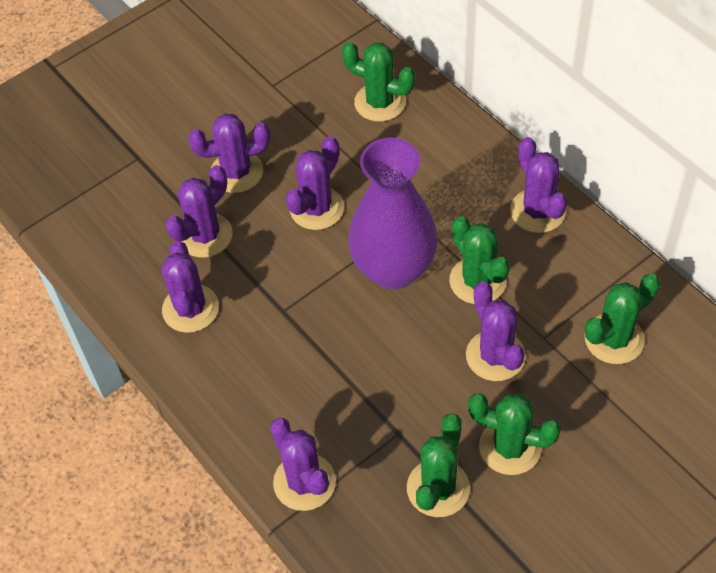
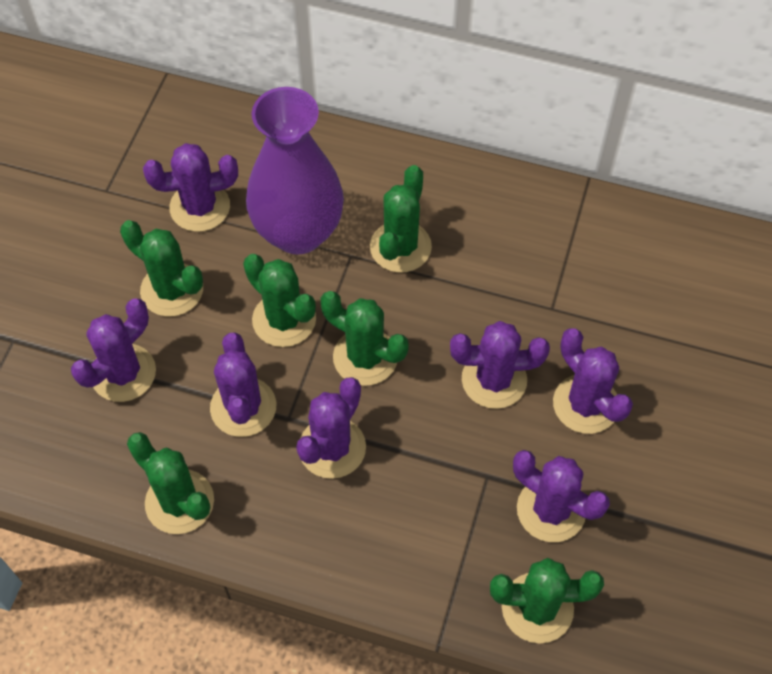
green cactus: 5 -> 6

